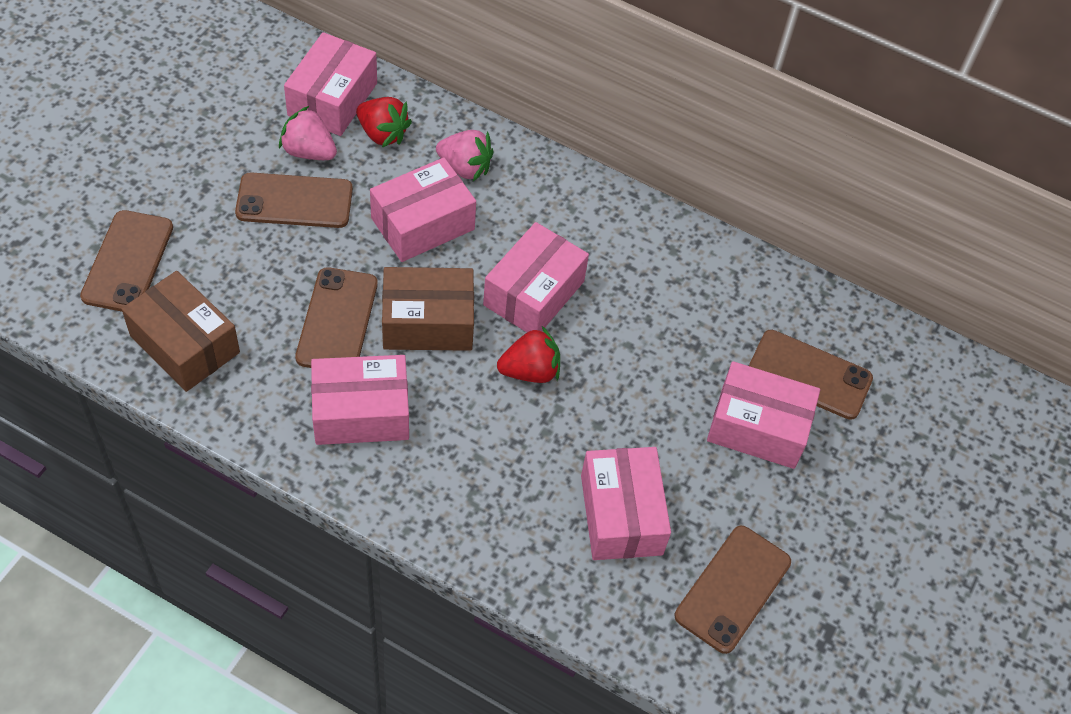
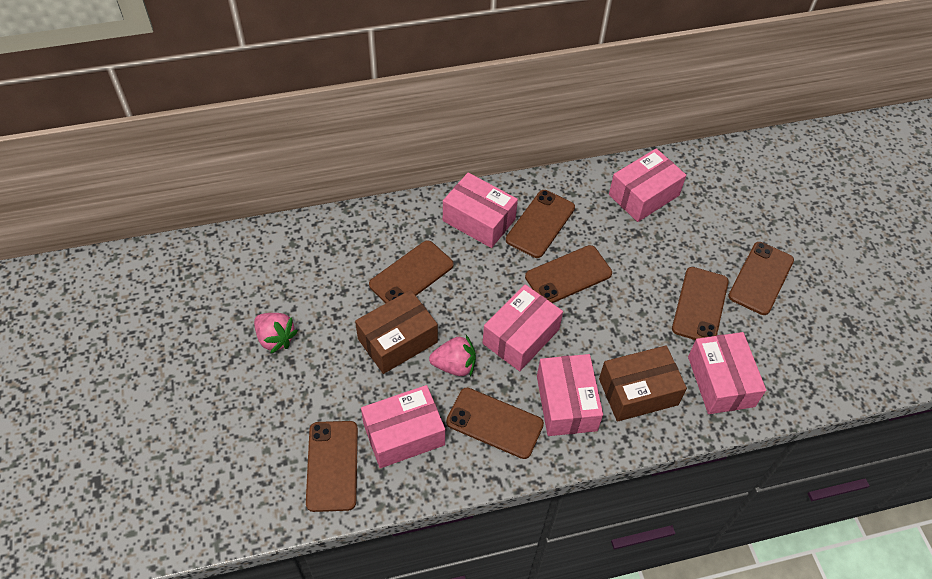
brown phone: 5 -> 7
red strawberry: 2 -> 0

